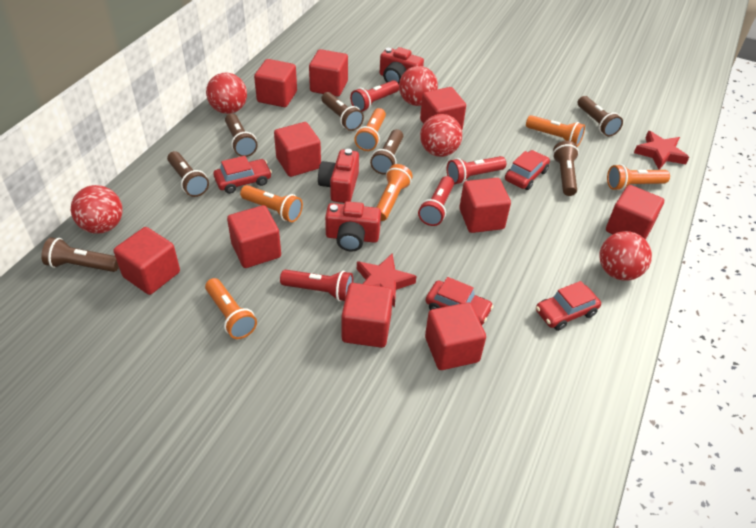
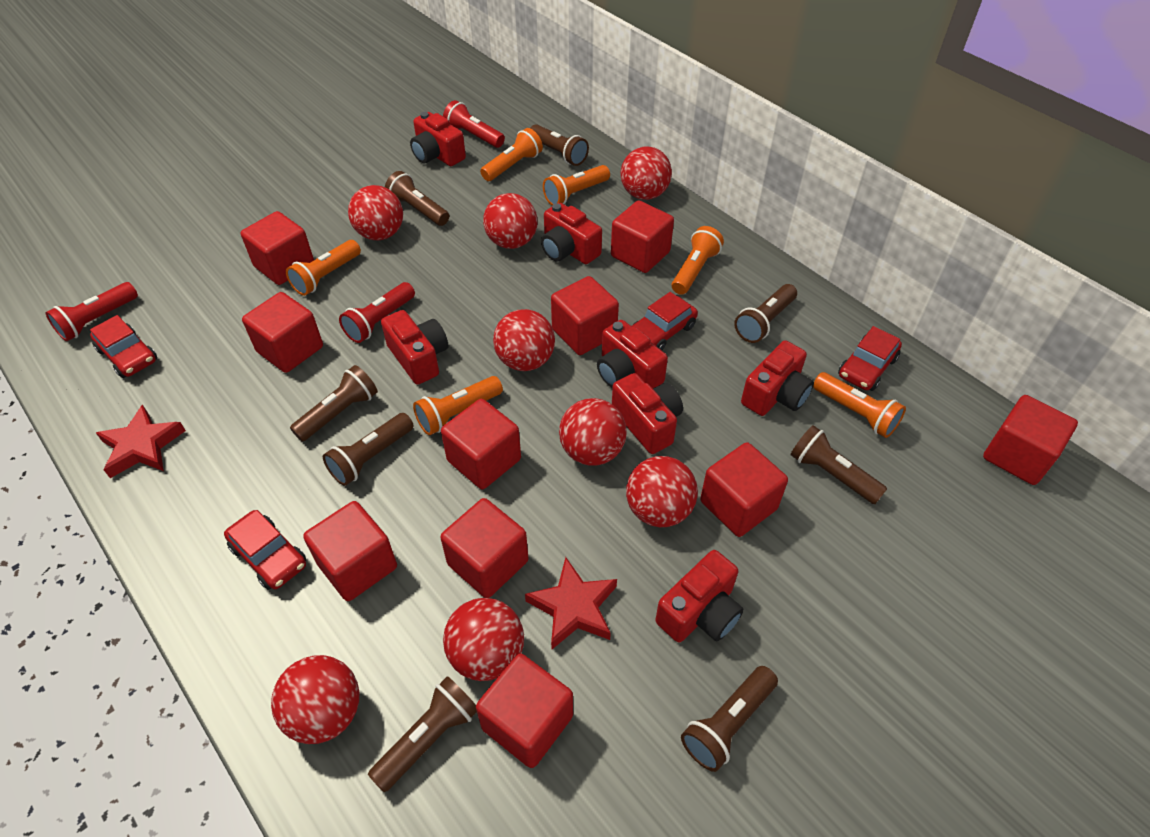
brown flashlight: 7 -> 8
red ball: 5 -> 8
red camera: 3 -> 7
red flashlight: 4 -> 3

